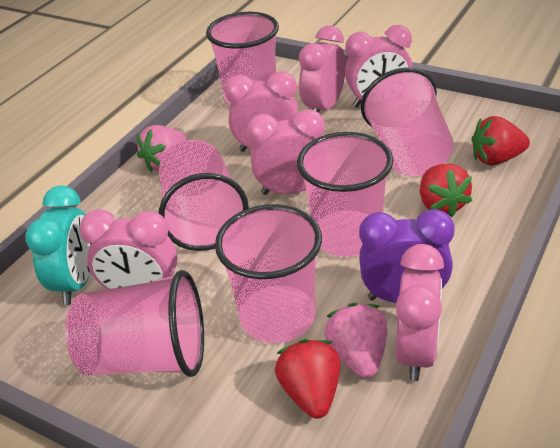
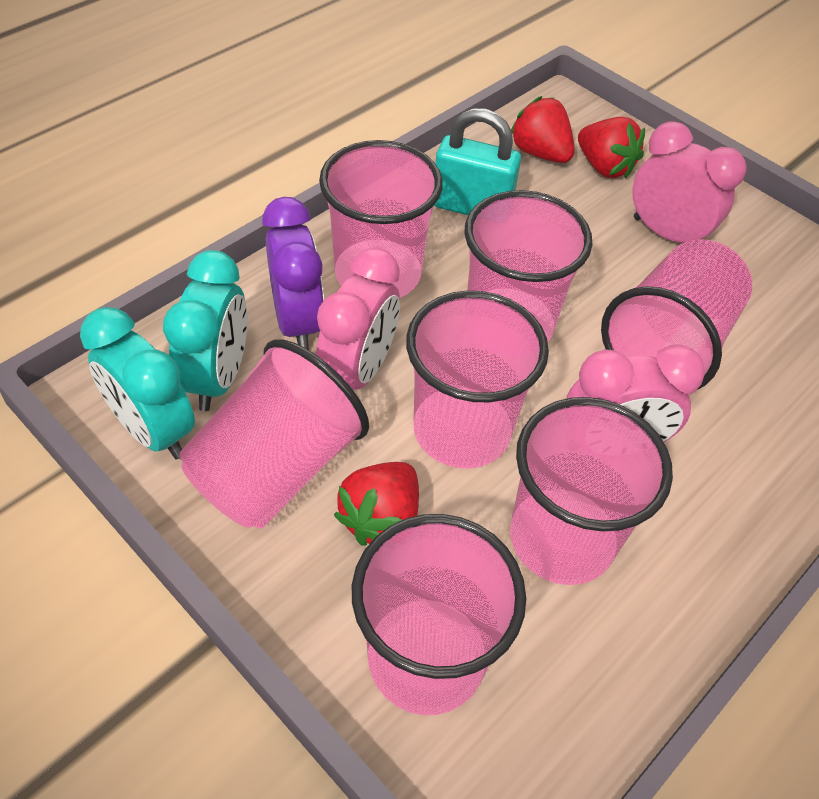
pink clock: 6 -> 3
pink cup: 6 -> 7
pink strawberry: 2 -> 0
turquoise clock: 1 -> 2
turquoise padlock: 0 -> 1

